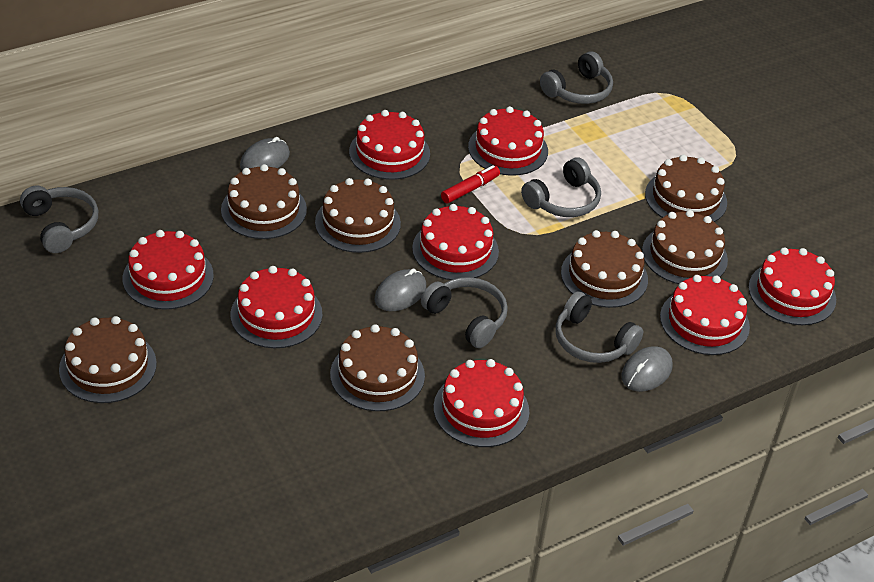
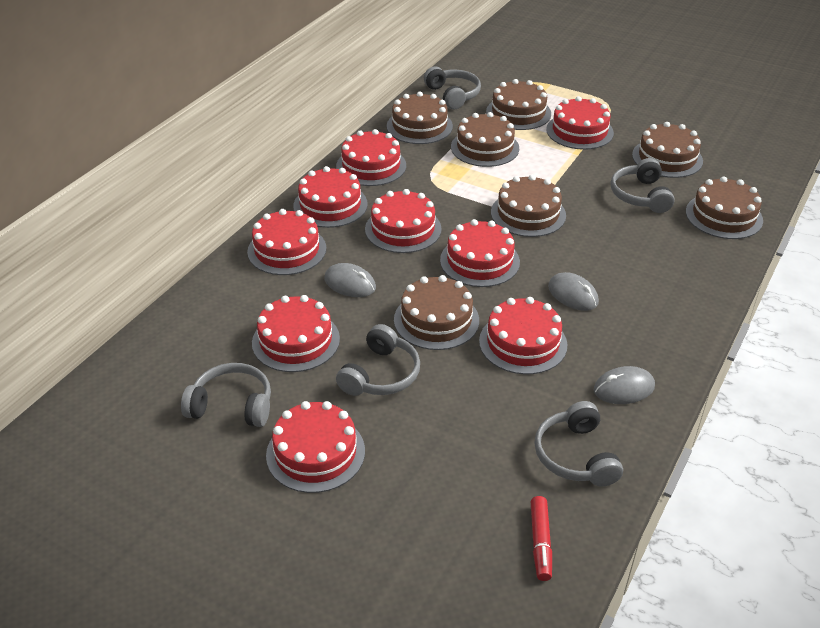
red cake: 8 -> 9

